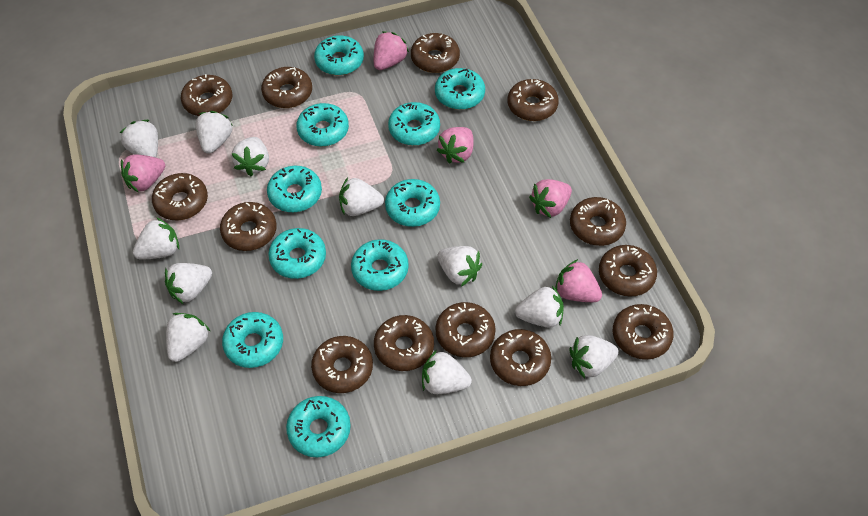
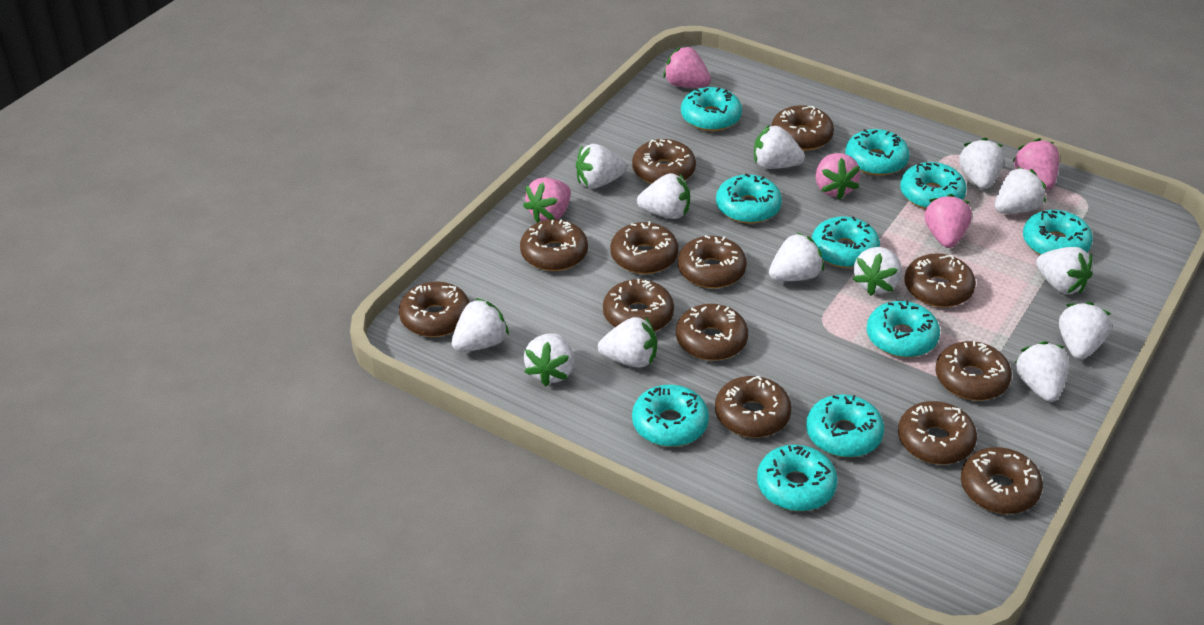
white strawberry: 11 -> 13

